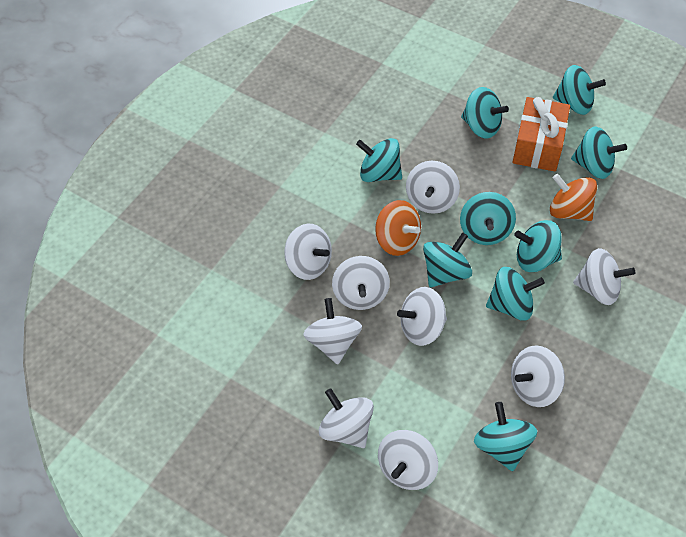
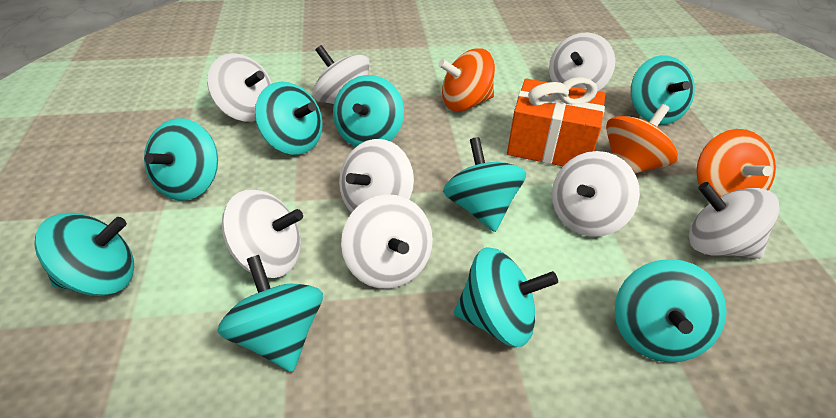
orange spinning top: 2 -> 3
white spinning top: 9 -> 8

